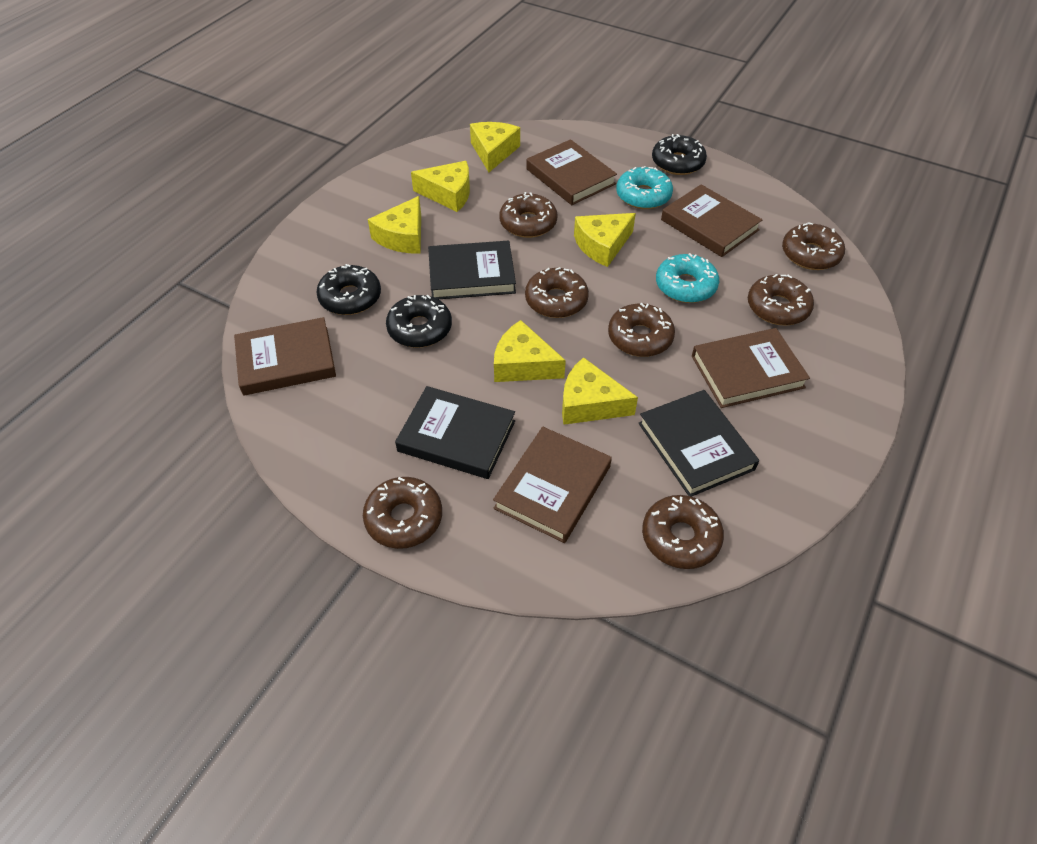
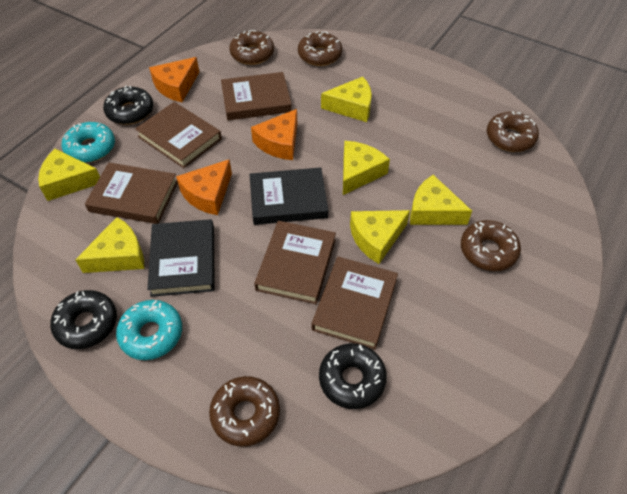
black book: 3 -> 2
brown donut: 7 -> 5
orange cheese: 0 -> 3

